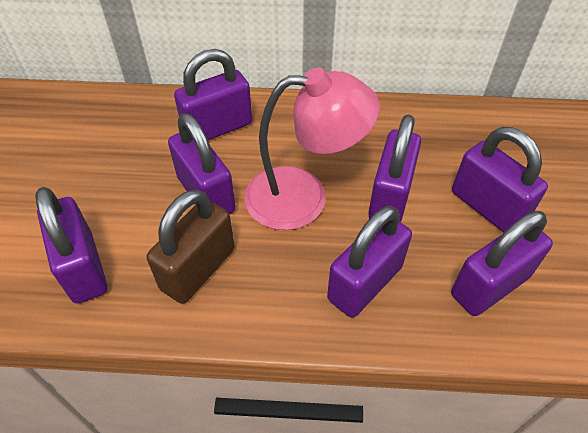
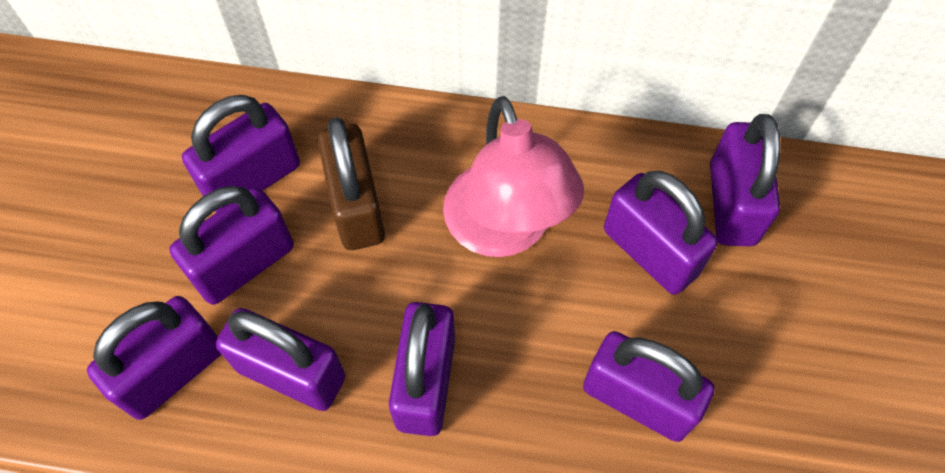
purple padlock: 7 -> 8

